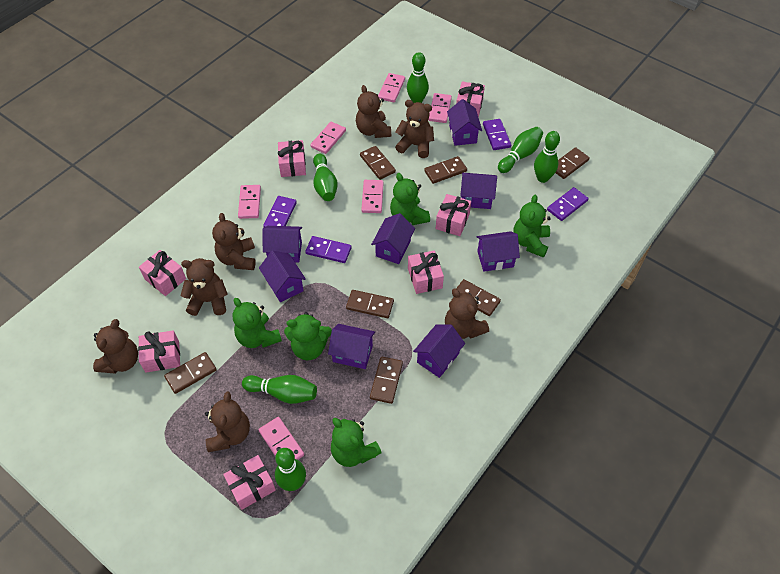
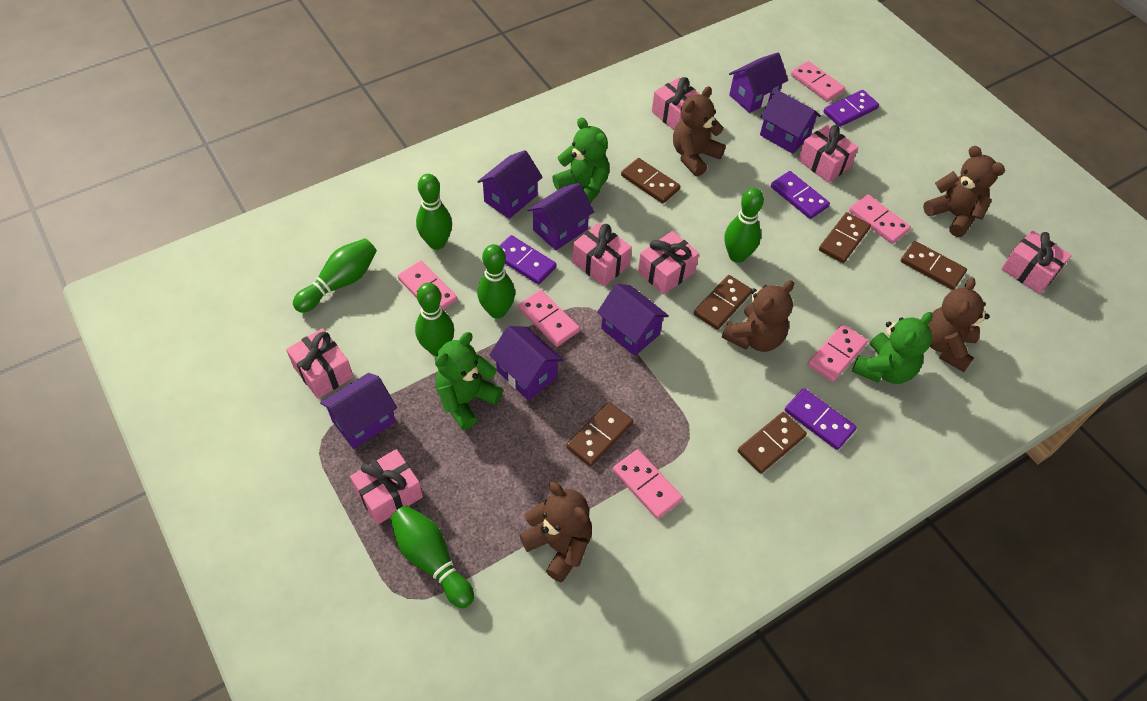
brown domino: 7 -> 6
brown teddy bear: 7 -> 5
green teddy bear: 5 -> 3
purple house: 8 -> 7

